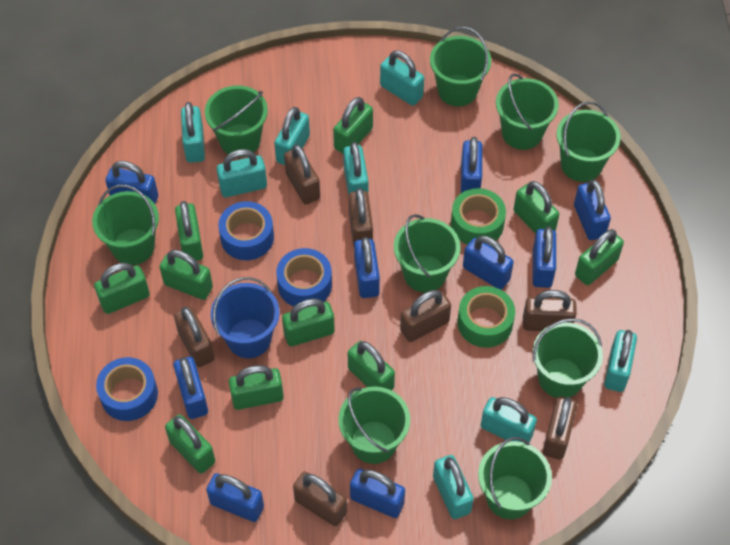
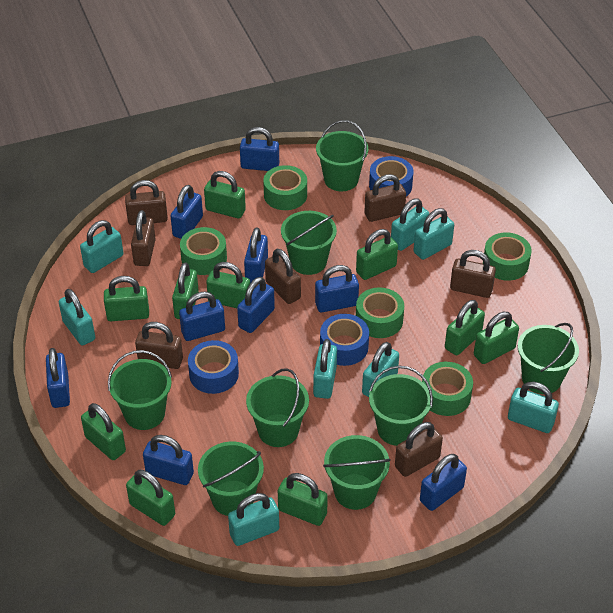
blue bucket: 1 -> 0
green bucket: 9 -> 8
green tape: 2 -> 5

